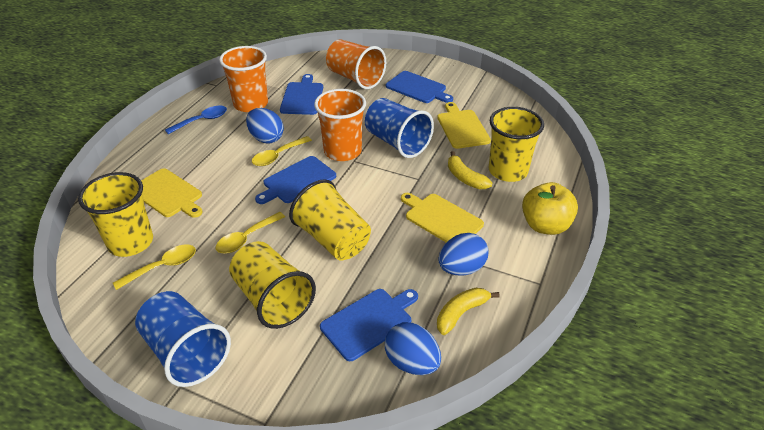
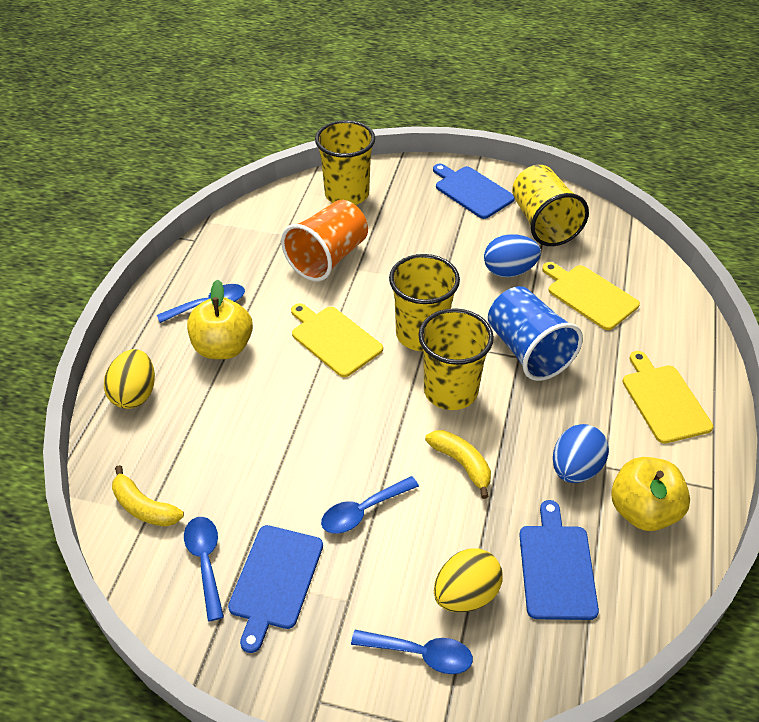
blue cup: 2 -> 1
blue cutting board: 4 -> 3
blue egg: 3 -> 2
blue spoon: 1 -> 4
orange cup: 3 -> 1
yellow apple: 1 -> 2
yellow egg: 0 -> 2
yellow spoon: 3 -> 0

